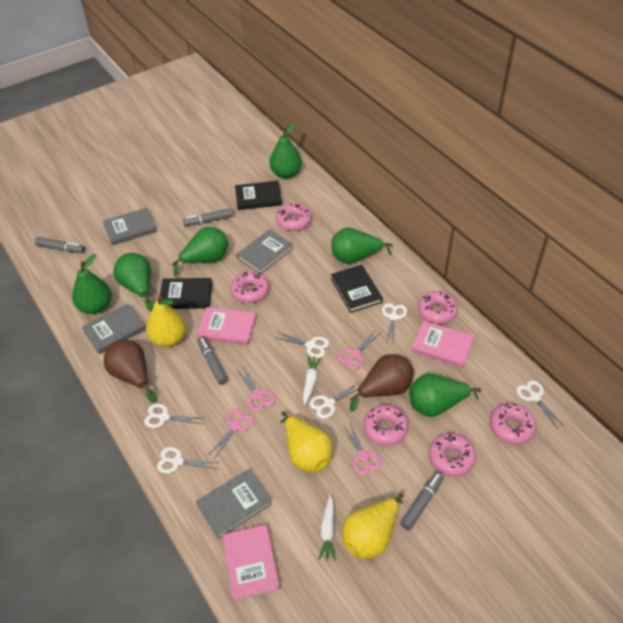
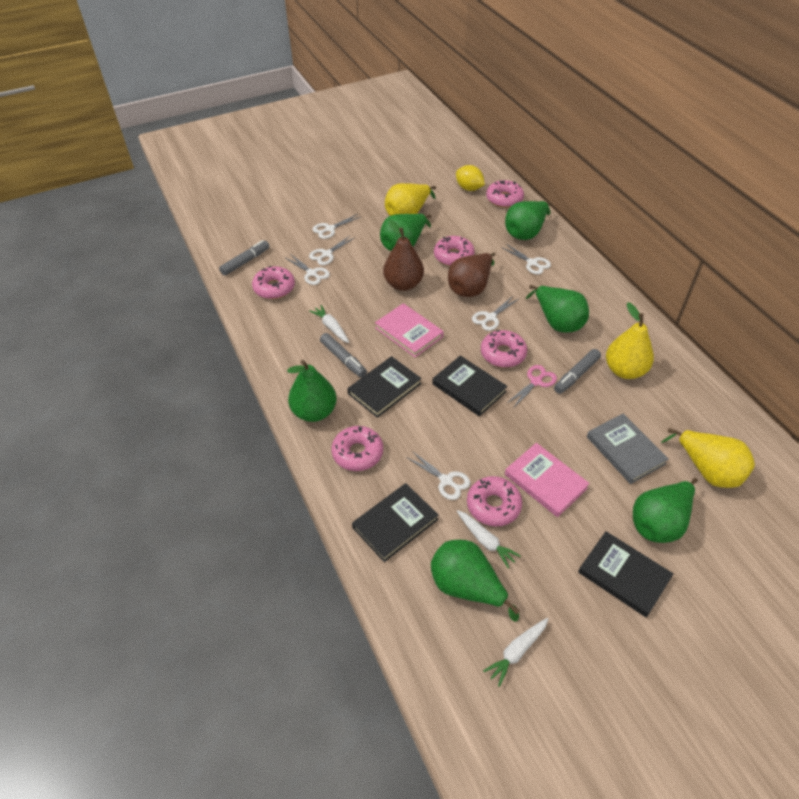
black book: 3 -> 4
grey book: 4 -> 1
grey marker: 4 -> 3
pink book: 3 -> 2
pink scissors: 4 -> 1
white carrot: 2 -> 3
yellow lemon: 0 -> 1

